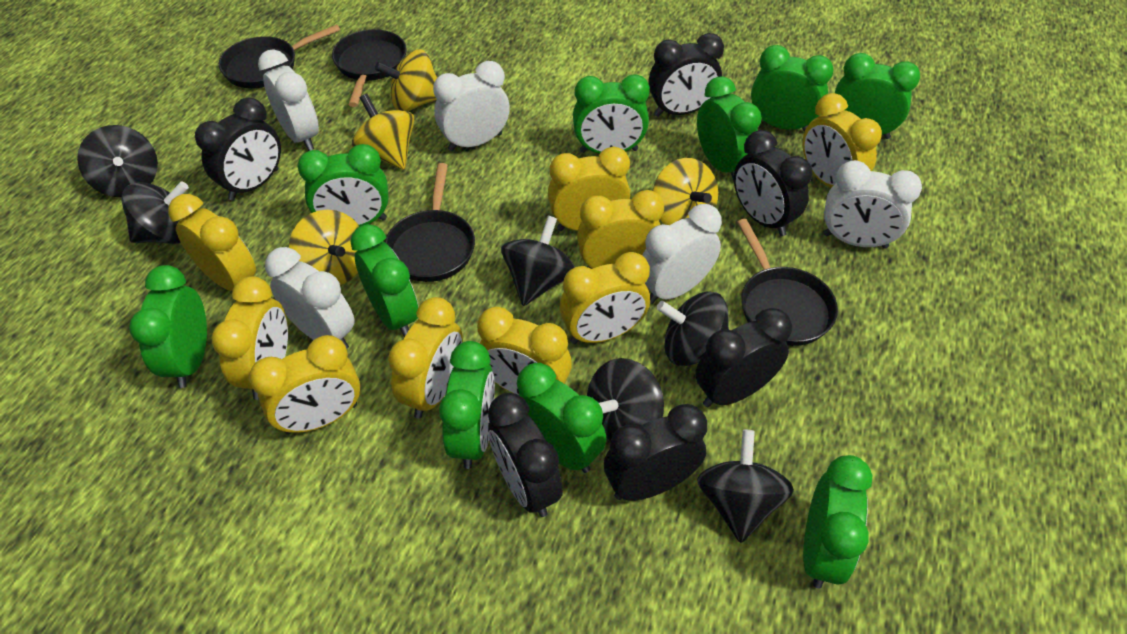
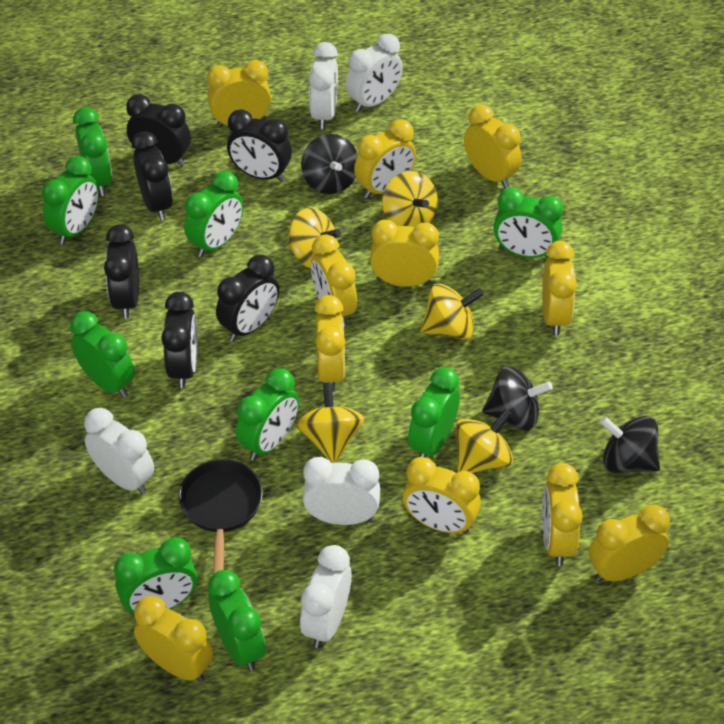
black pan: 4 -> 1
black spinning top: 6 -> 3
green clock: 10 -> 9
yellow clock: 9 -> 11
yellow spinning top: 4 -> 5

